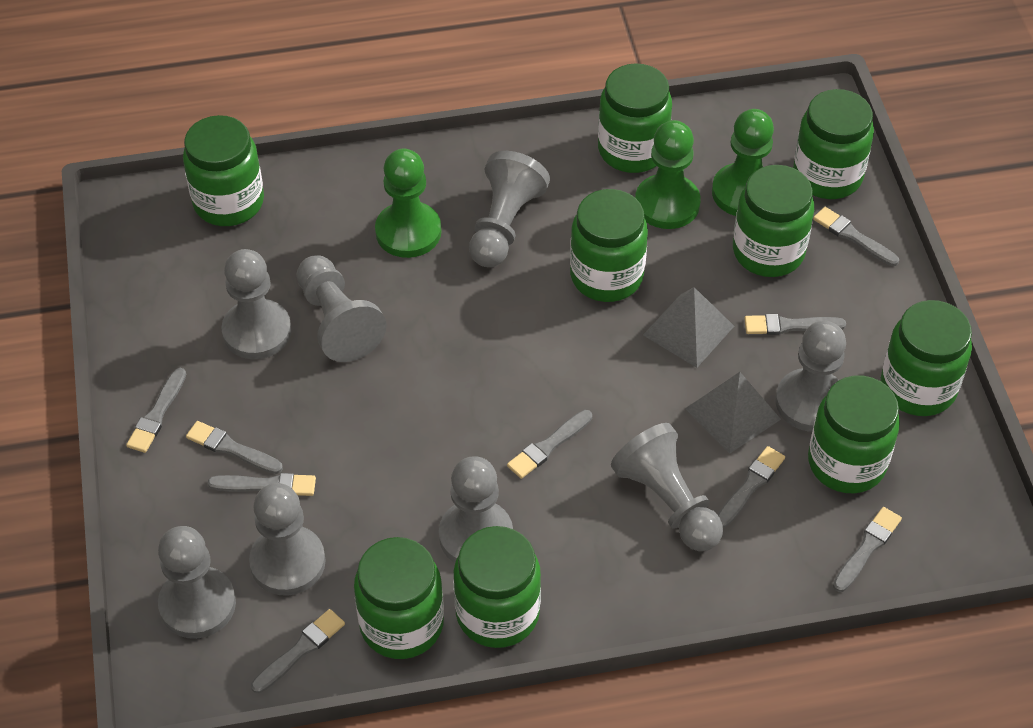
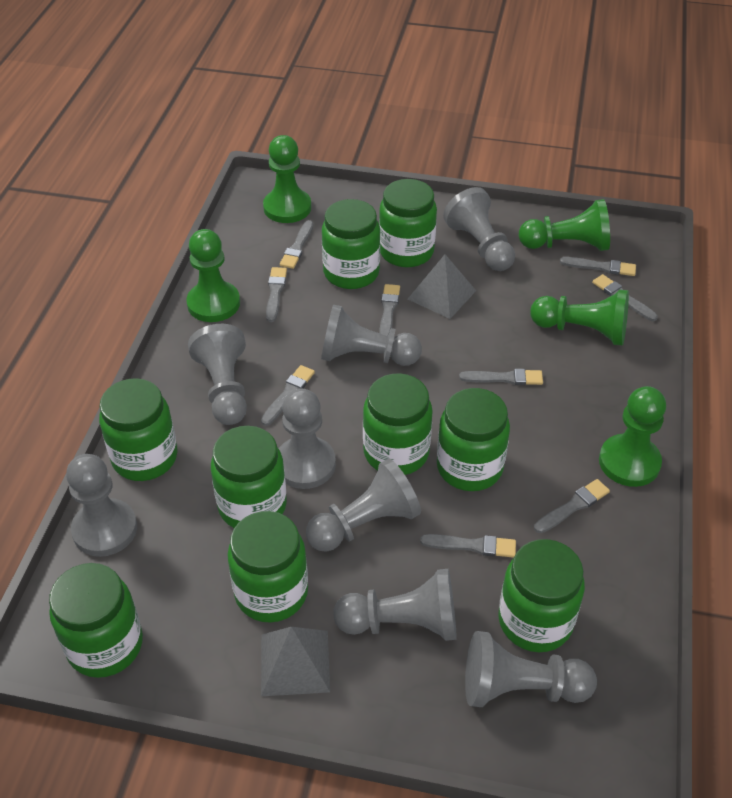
green pawn: 3 -> 5

